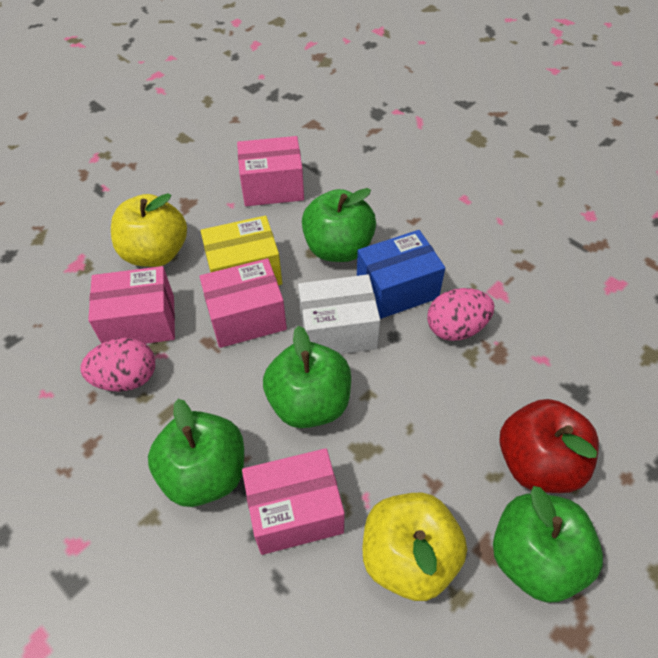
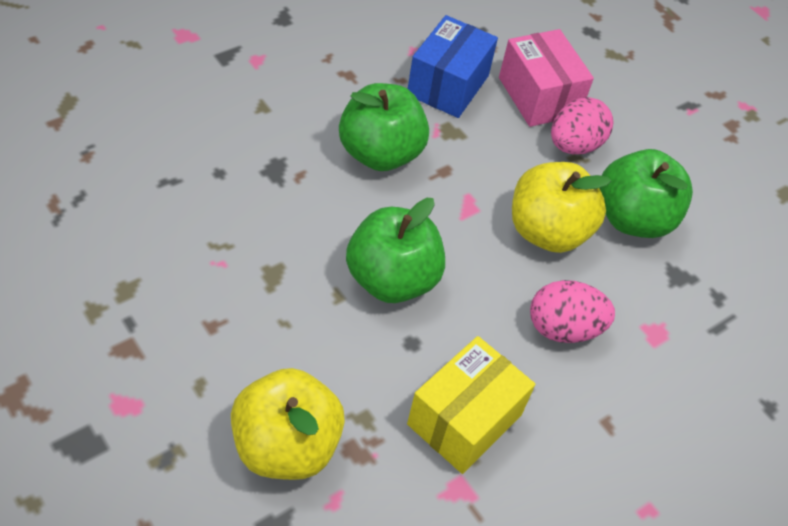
green apple: 4 -> 3
pink box: 4 -> 1
red apple: 1 -> 0
white box: 1 -> 0

